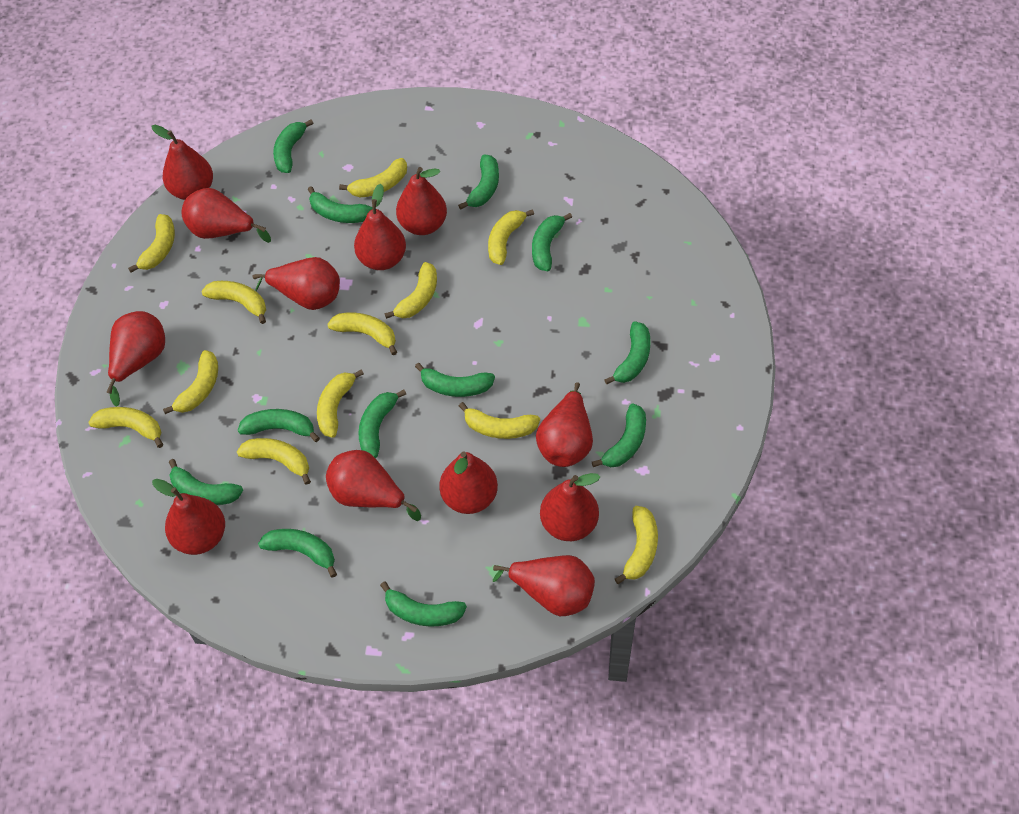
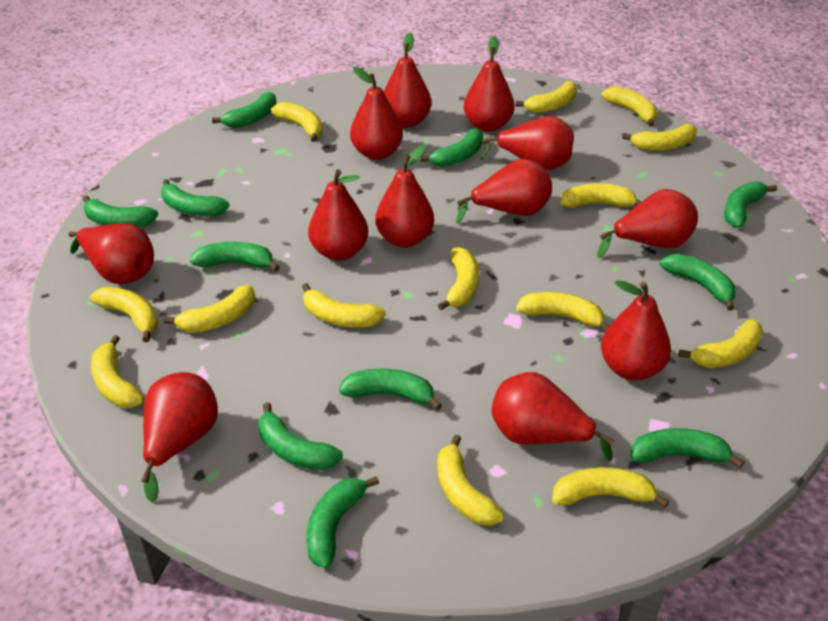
green banana: 12 -> 11
yellow banana: 12 -> 14

